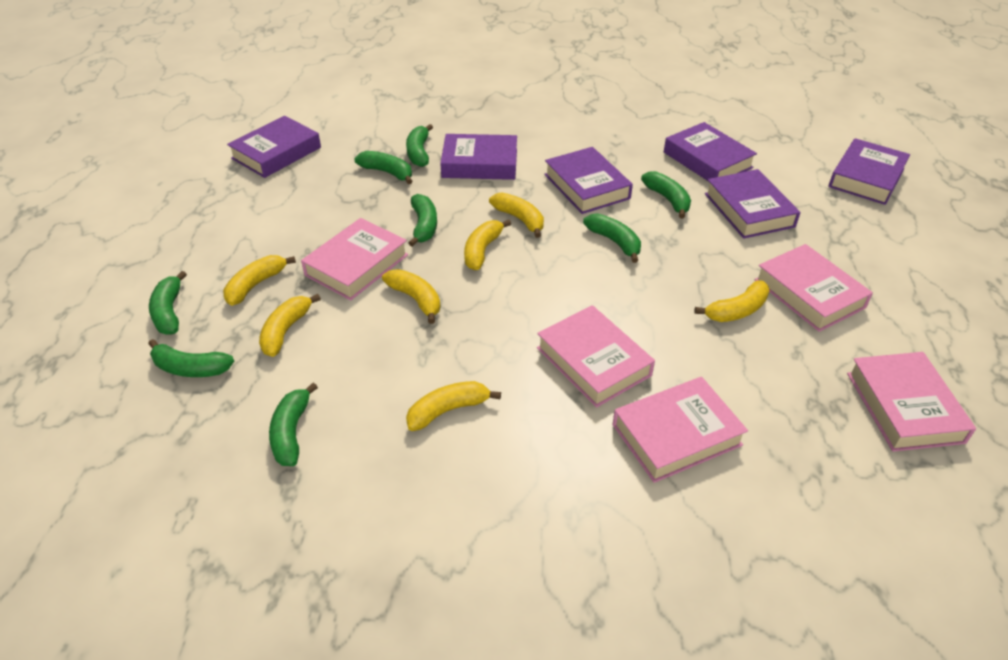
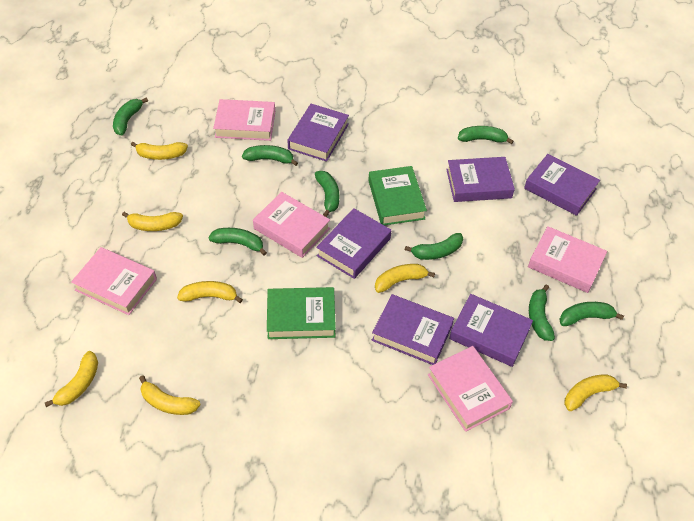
green book: 0 -> 2

